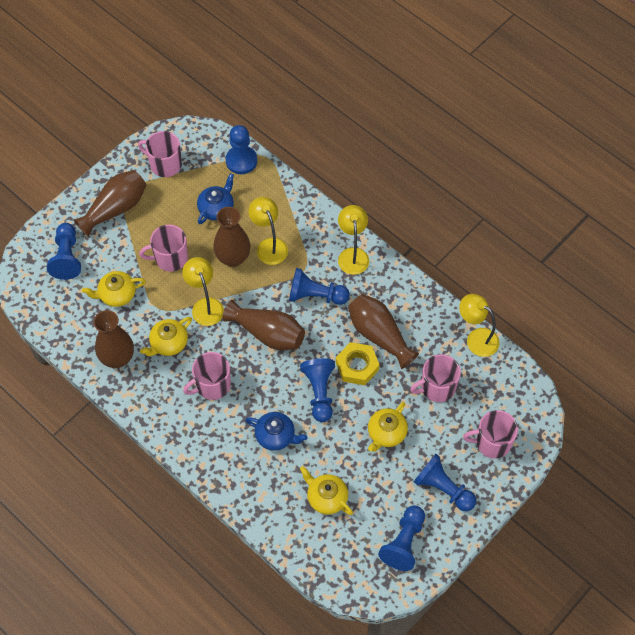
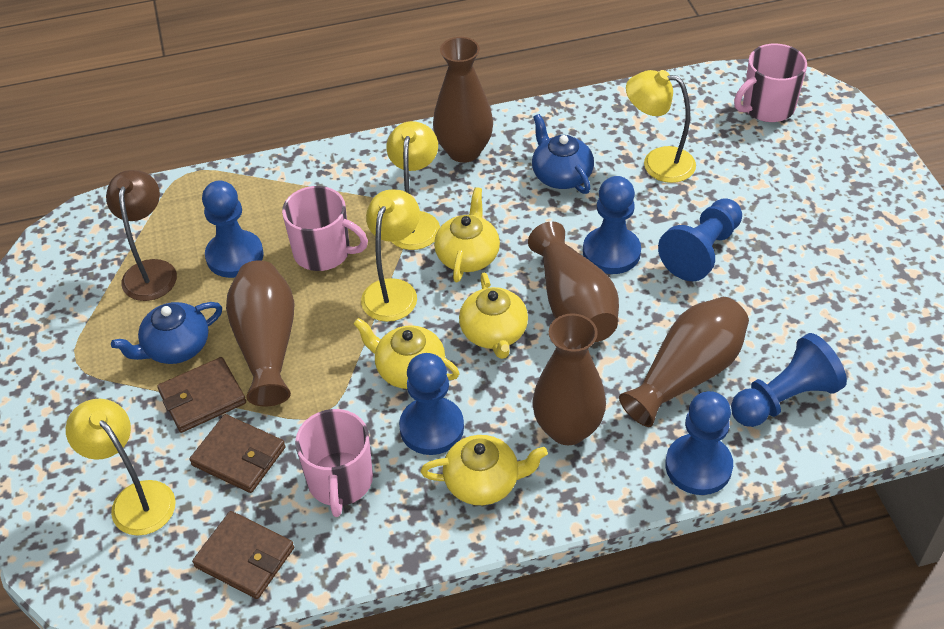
brown lamp: 0 -> 1
brown wallet: 0 -> 3
pink mug: 5 -> 3
yellow nut: 1 -> 0

